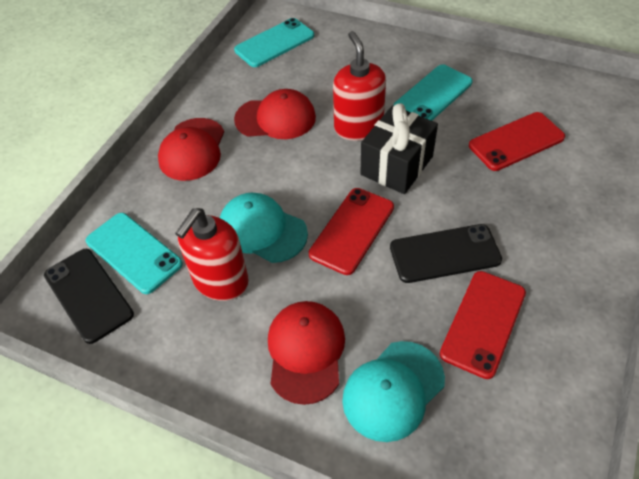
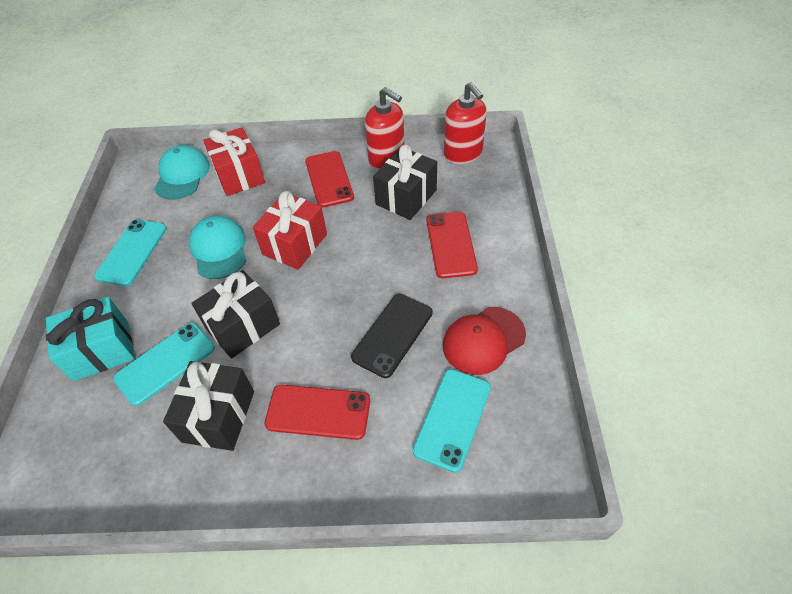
black gift: 1 -> 3
black phone: 2 -> 1
red cap: 3 -> 1
red gift: 0 -> 2
turquoise gift: 0 -> 1

